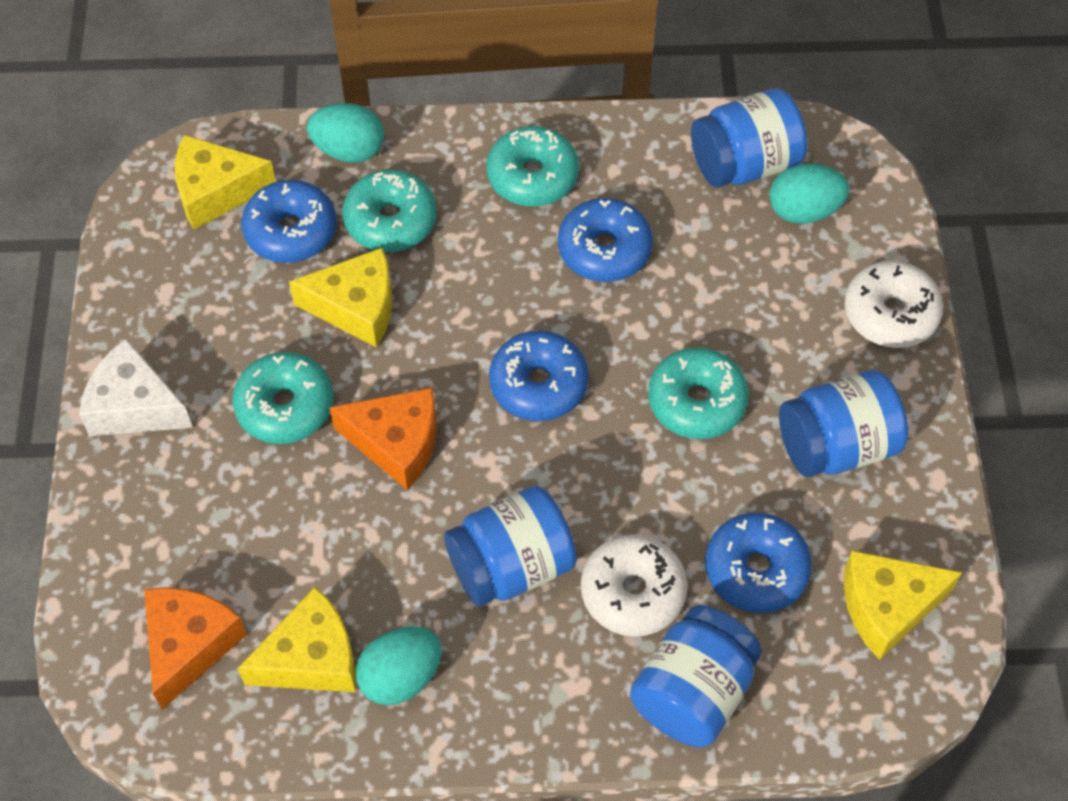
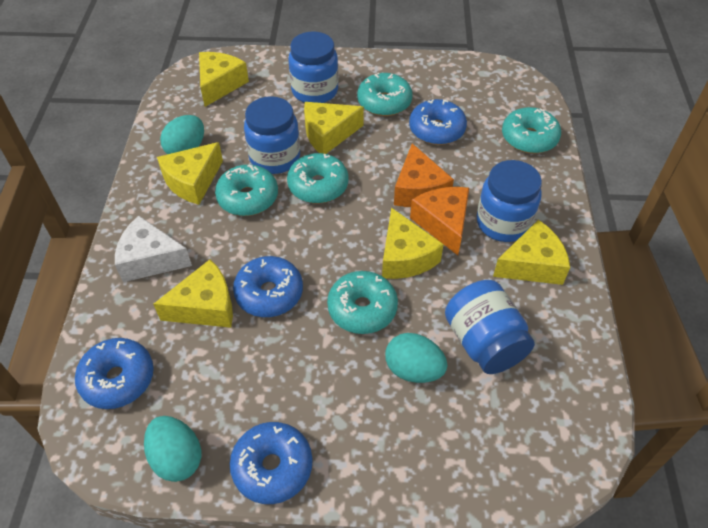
turquoise donut: 4 -> 5
white donut: 2 -> 0
yellow cheese: 4 -> 6

